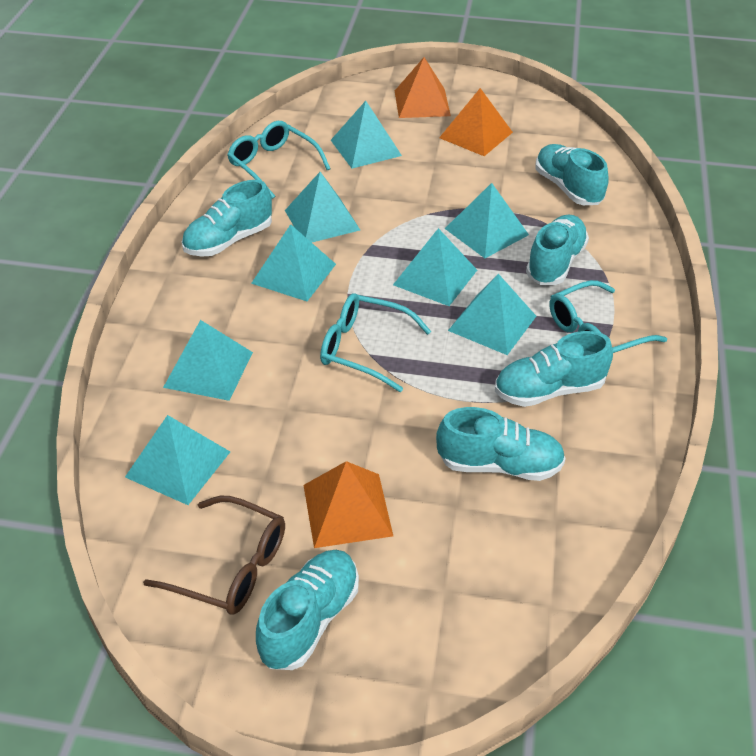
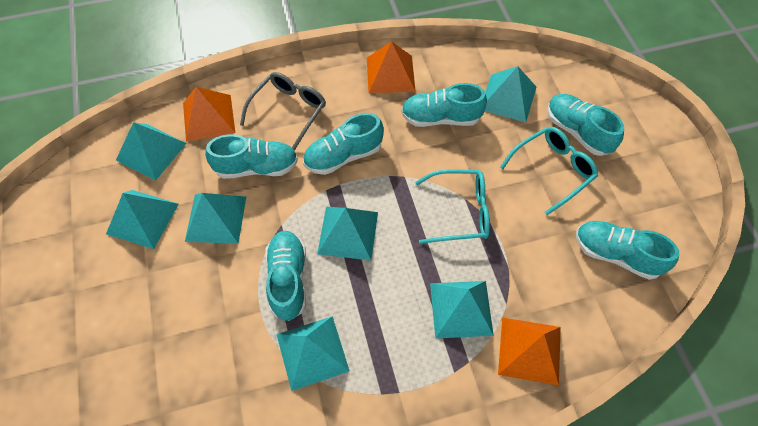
brown glasses: 1 -> 0
grey glasses: 0 -> 1
turquoise glasses: 3 -> 2
turquoise pyramid: 8 -> 7

